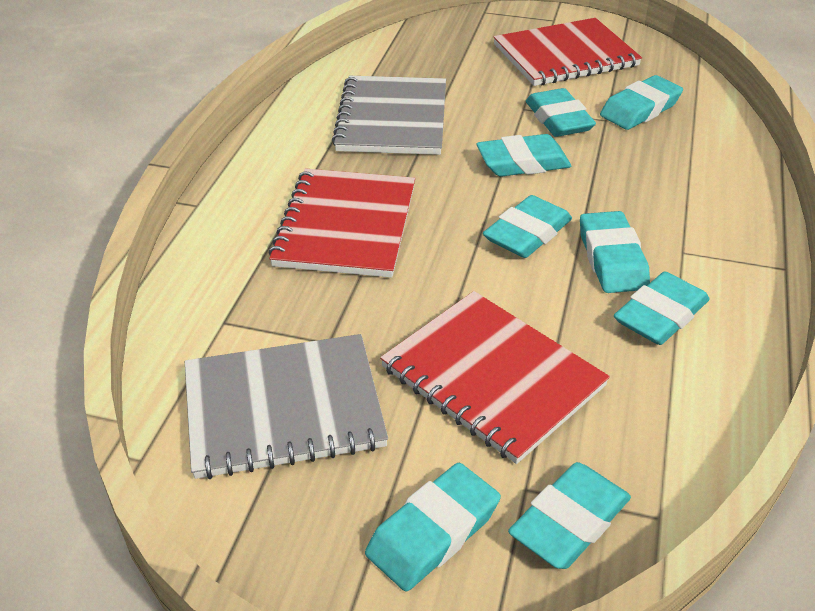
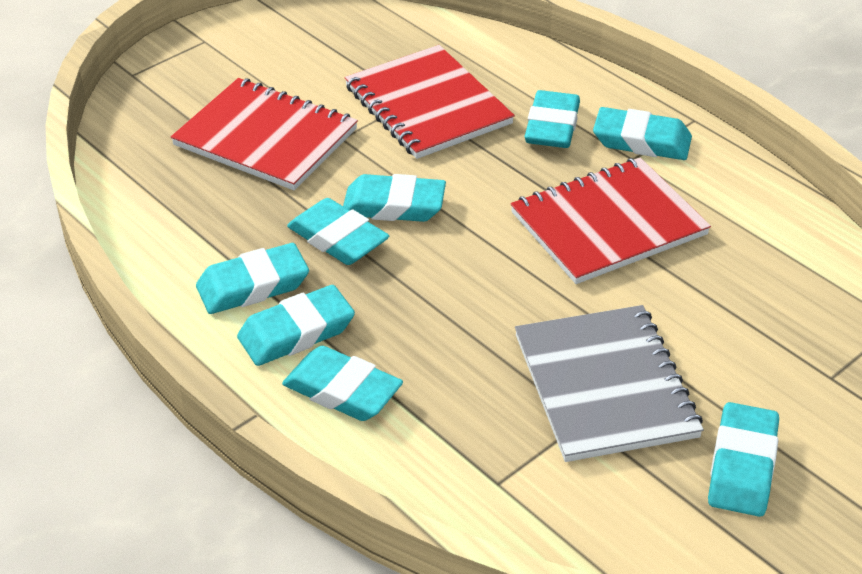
grey notebook: 2 -> 1

